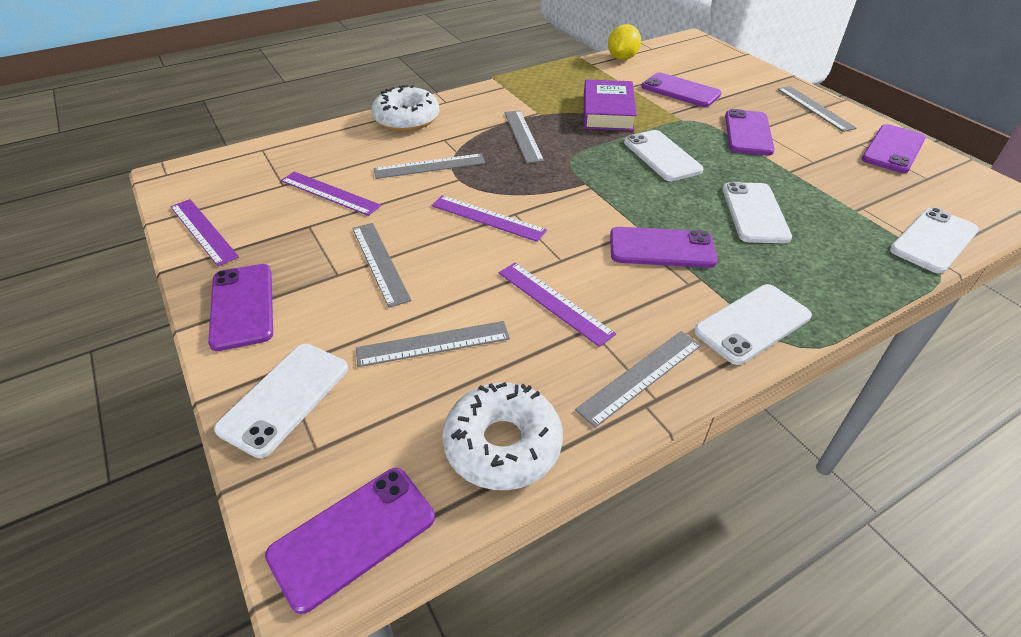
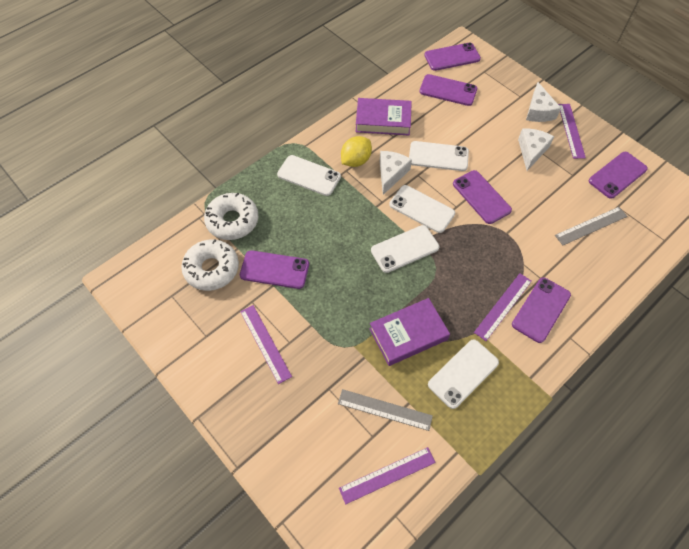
grey ruler: 6 -> 2
purple book: 1 -> 2
white cheese: 0 -> 3

